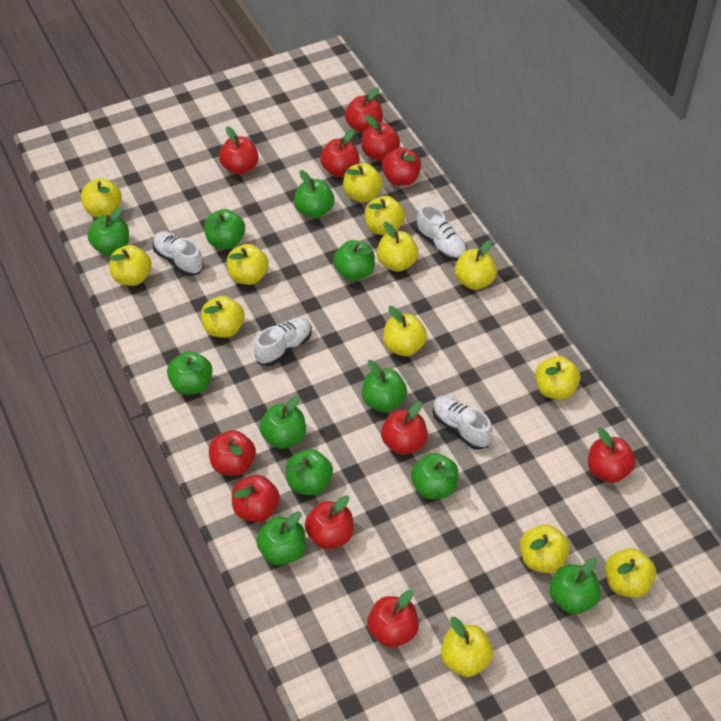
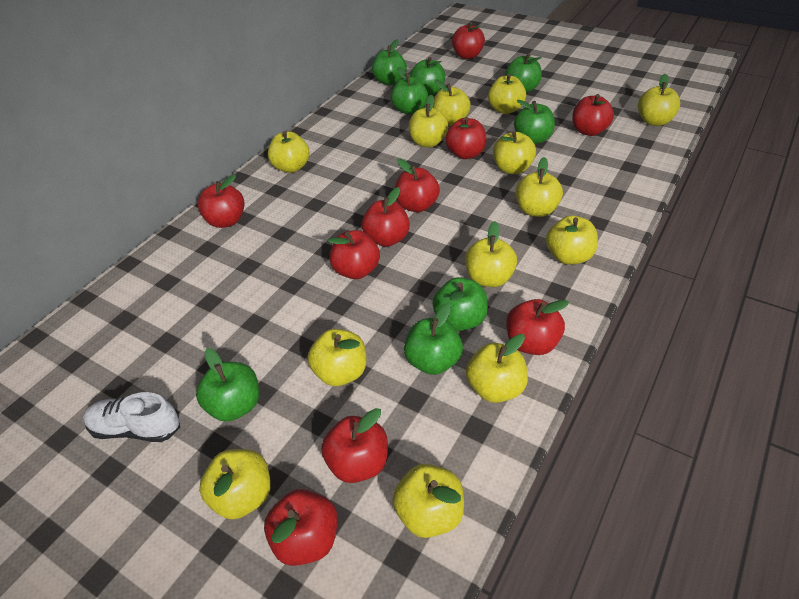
green apple: 11 -> 8
red apple: 11 -> 10
white shoe: 4 -> 1

